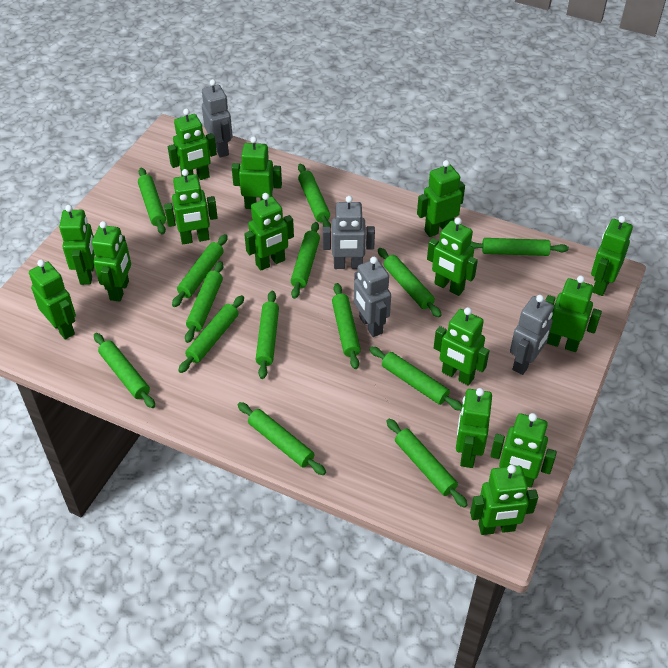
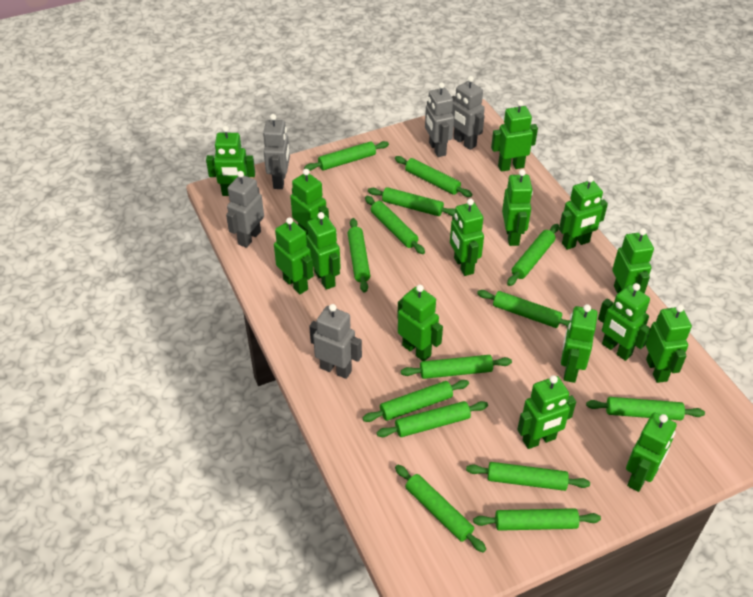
grey robot: 4 -> 5

